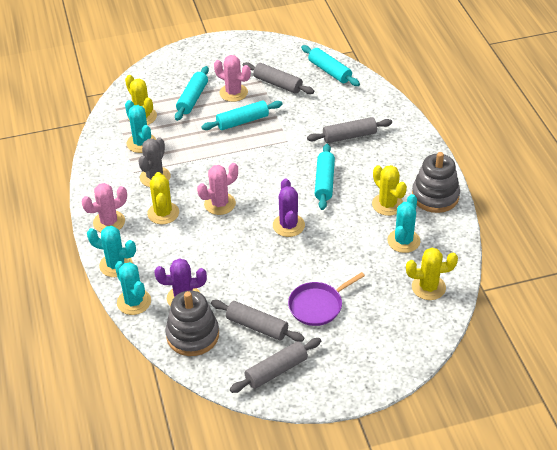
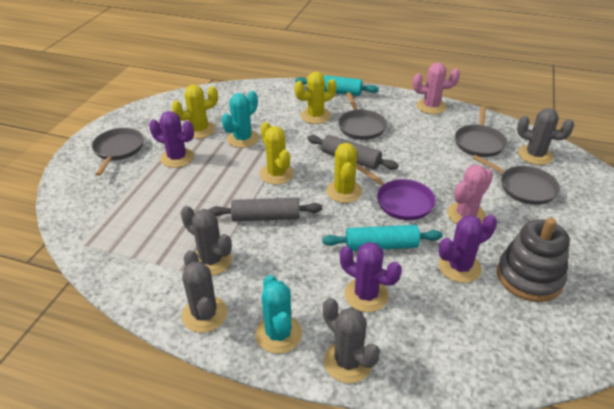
grey cactus: 1 -> 4
grey pan: 0 -> 4
grey rolling pin: 4 -> 2
grey stacking toy: 2 -> 1
pink cactus: 3 -> 2
purple cactus: 2 -> 3
turquoise cactus: 4 -> 2
turquoise rolling pin: 4 -> 2

